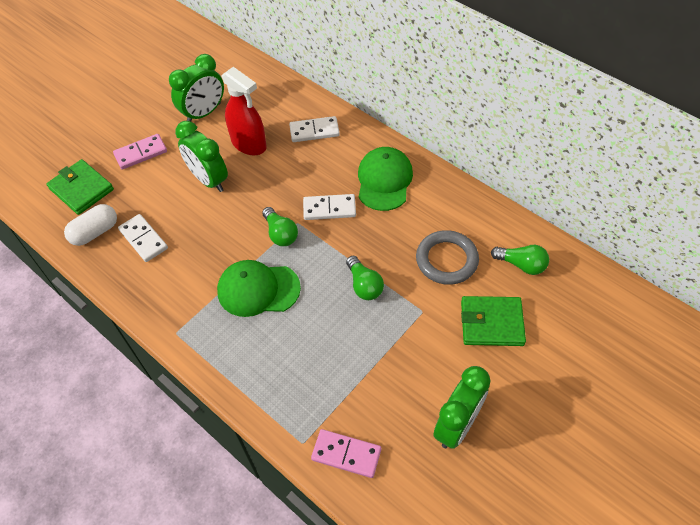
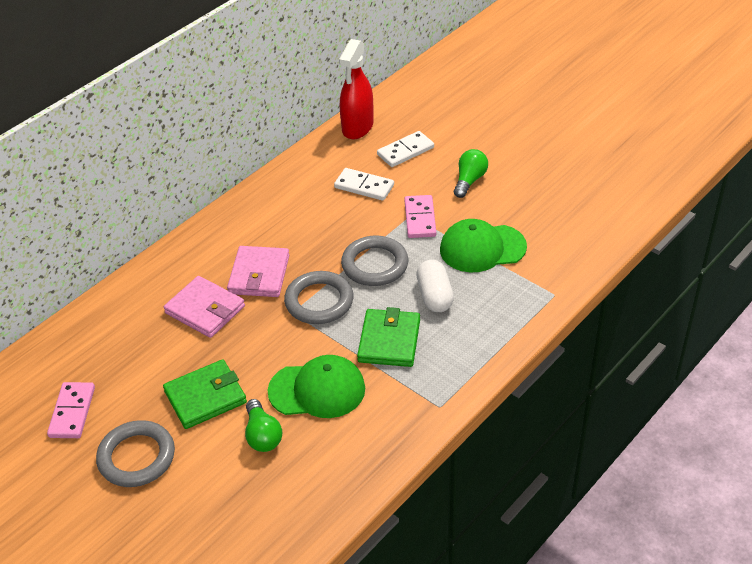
green clock: 3 -> 0
green light bulb: 3 -> 2
grey ring: 1 -> 3
pink wallet: 0 -> 2
white domino: 3 -> 2

